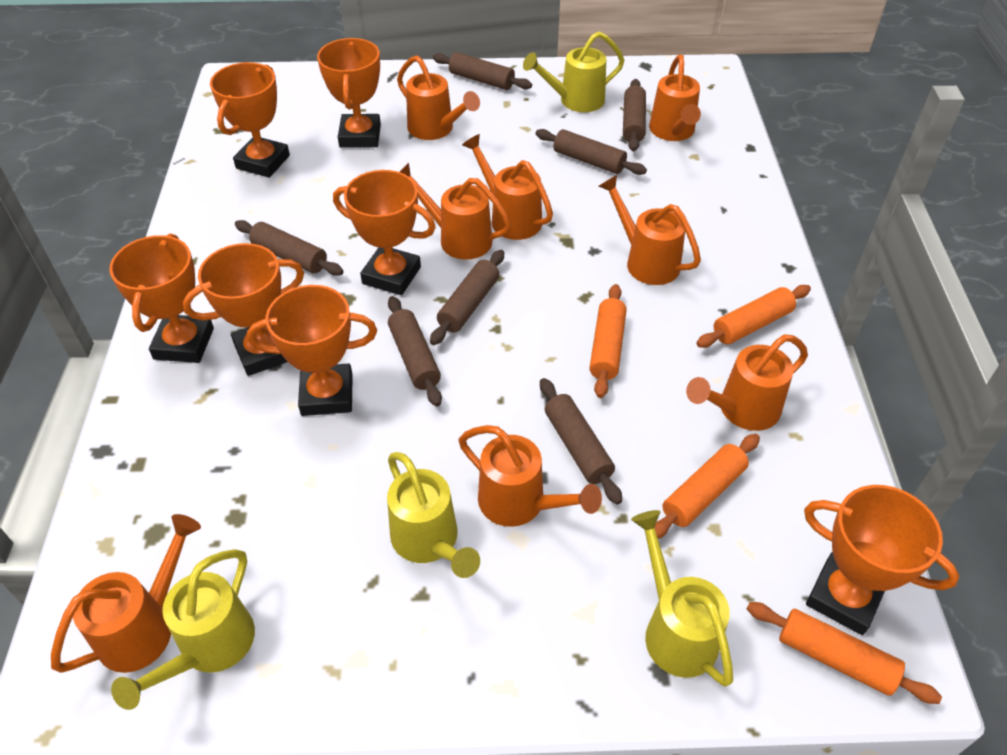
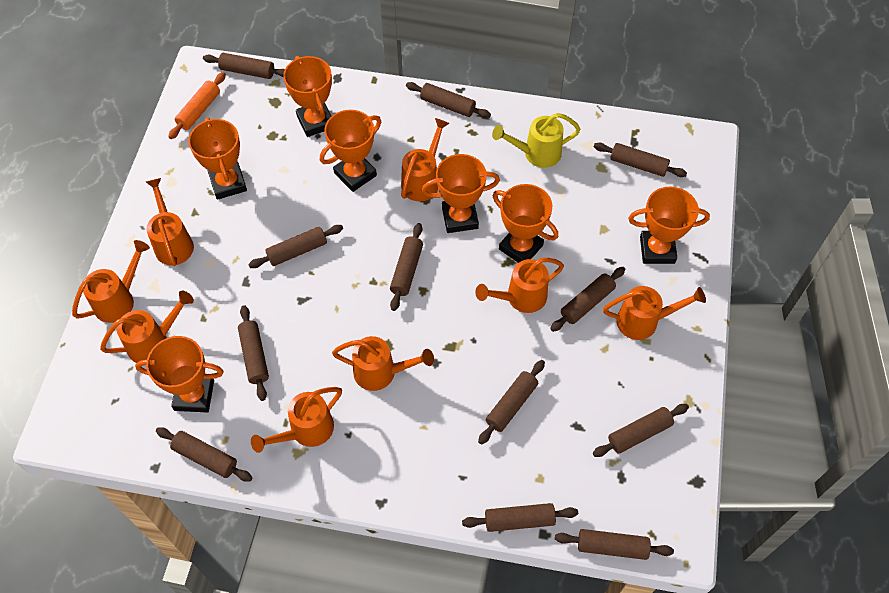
brown rolling pin: 7 -> 12
orange rolling pin: 4 -> 1
yellow watering can: 4 -> 1

